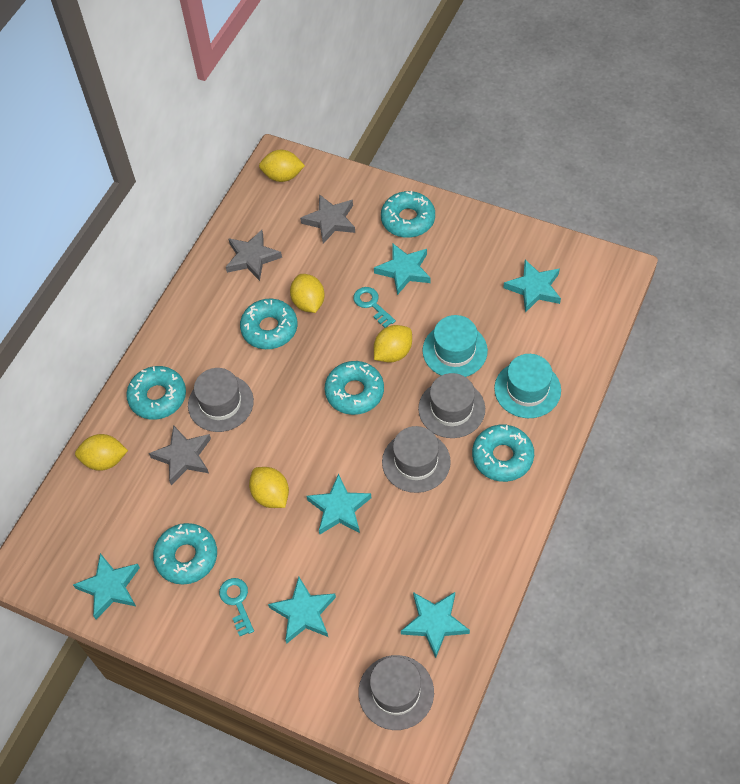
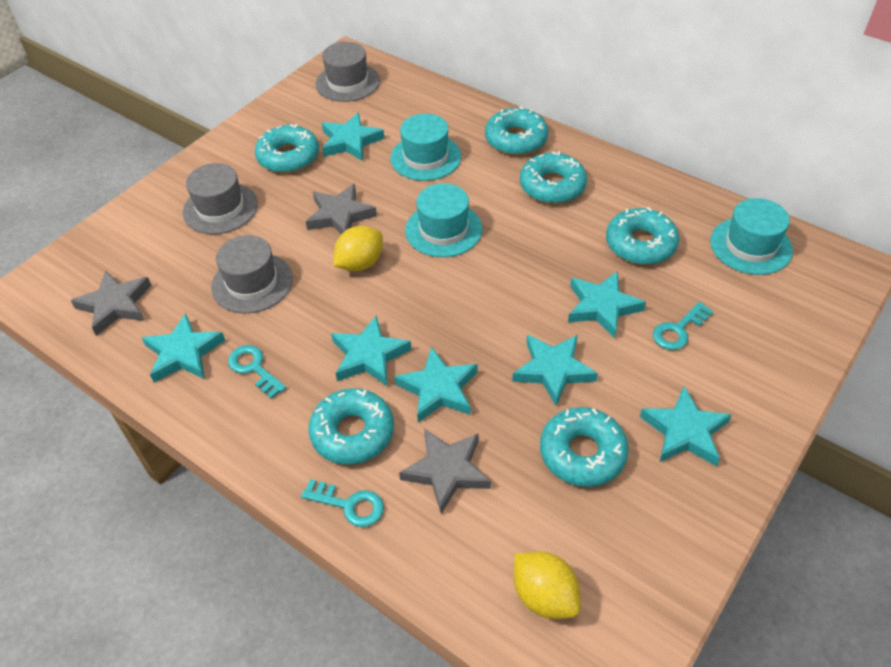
grey hat: 4 -> 3
turquoise hat: 2 -> 3
turquoise key: 2 -> 3
turquoise star: 6 -> 7
yellow lemon: 5 -> 2

